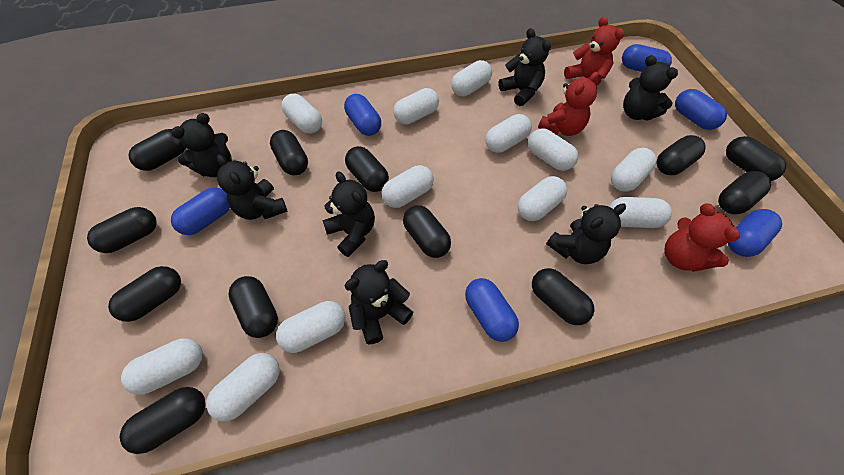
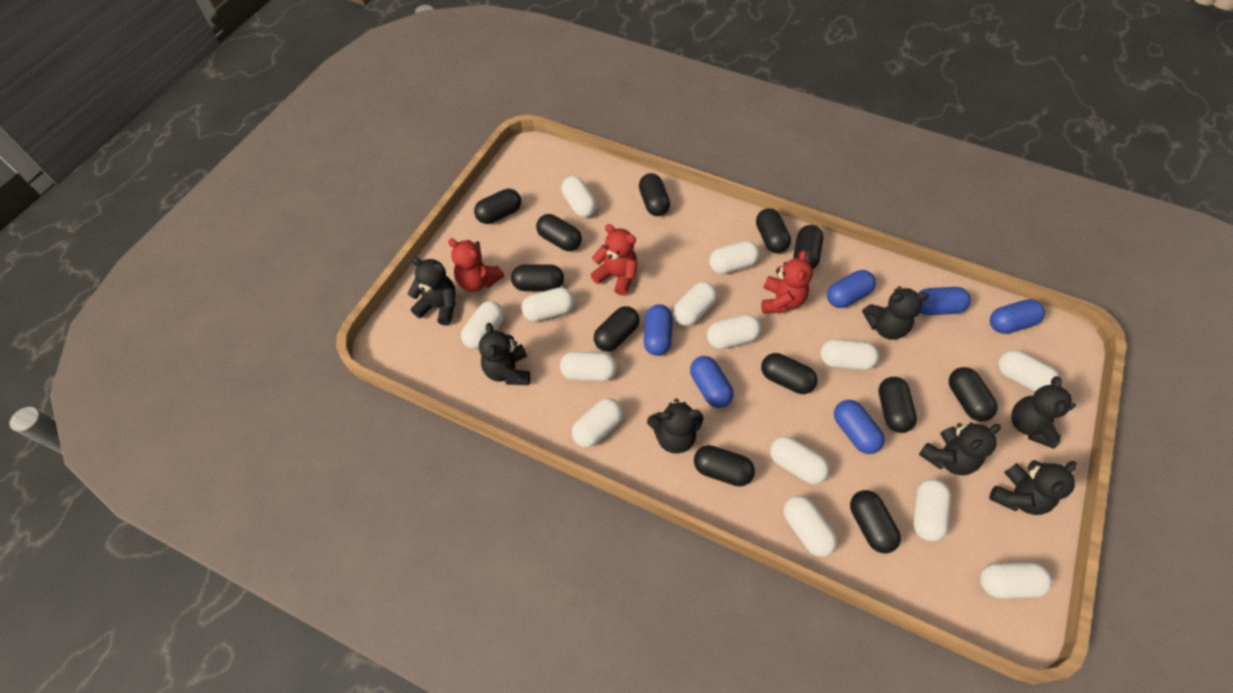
white capsule: 12 -> 14

